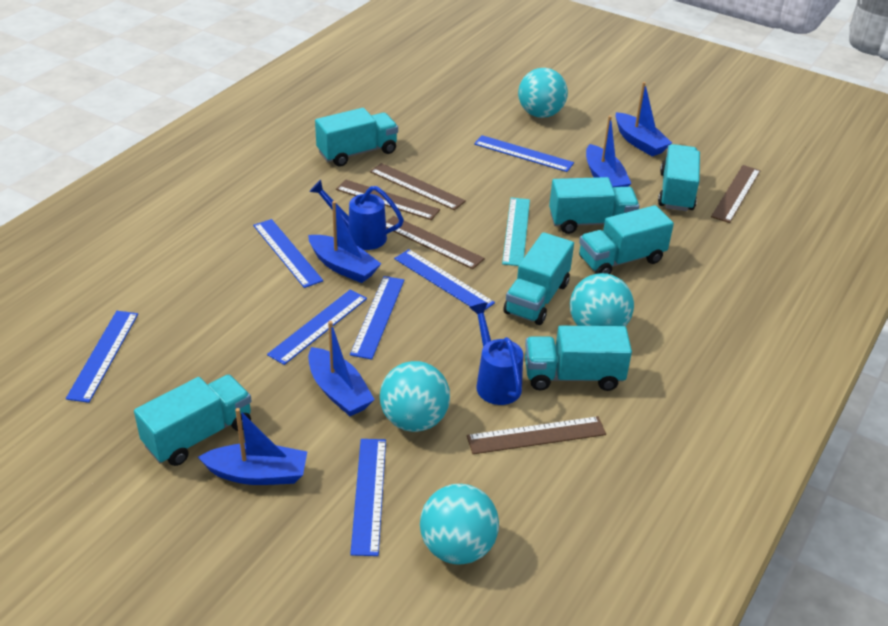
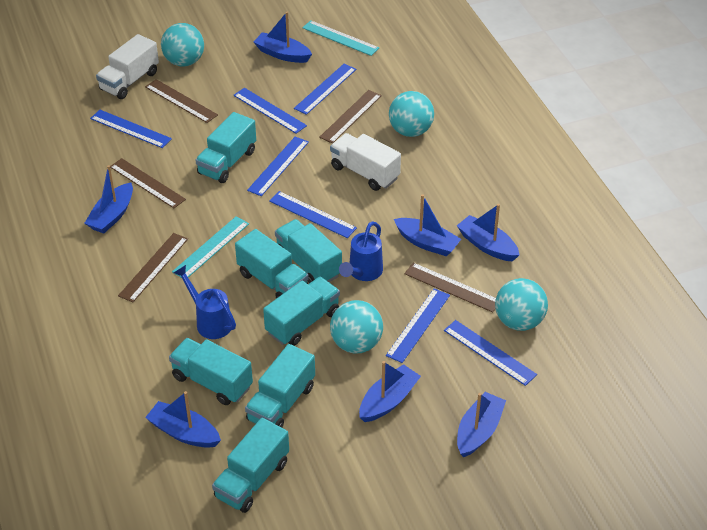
blue boat: 5 -> 7
turquoise ruler: 1 -> 2
white truck: 0 -> 2

